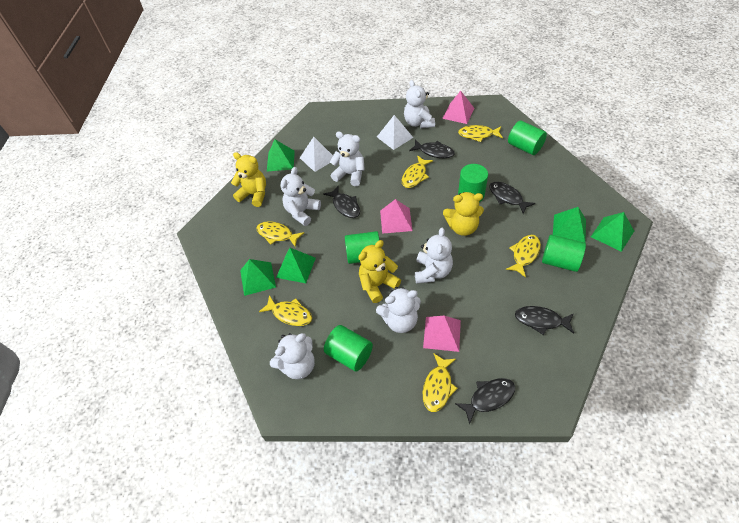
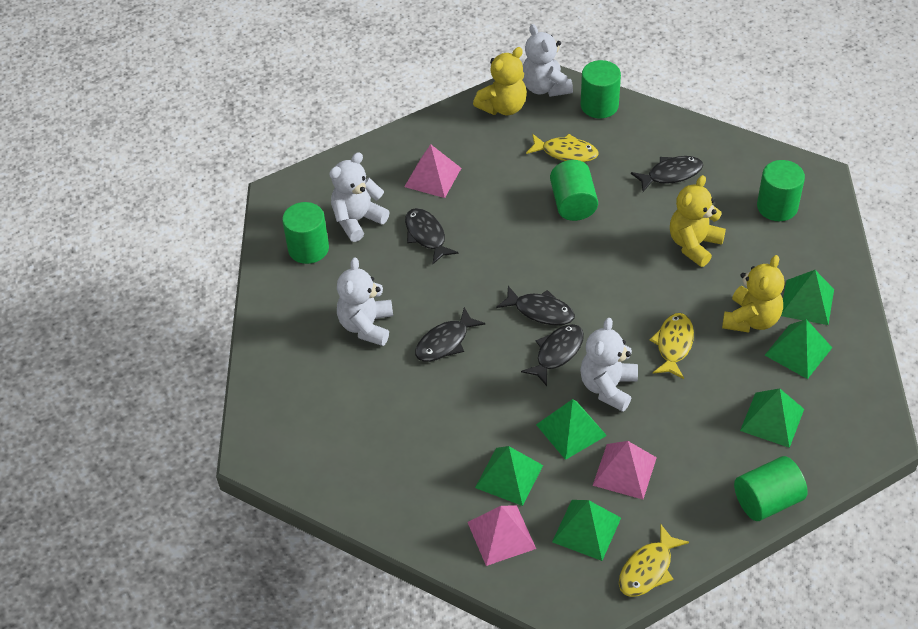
green pyramid: 5 -> 6
white pyramid: 2 -> 0
white teddy bear: 6 -> 4
yellow fish: 6 -> 3

